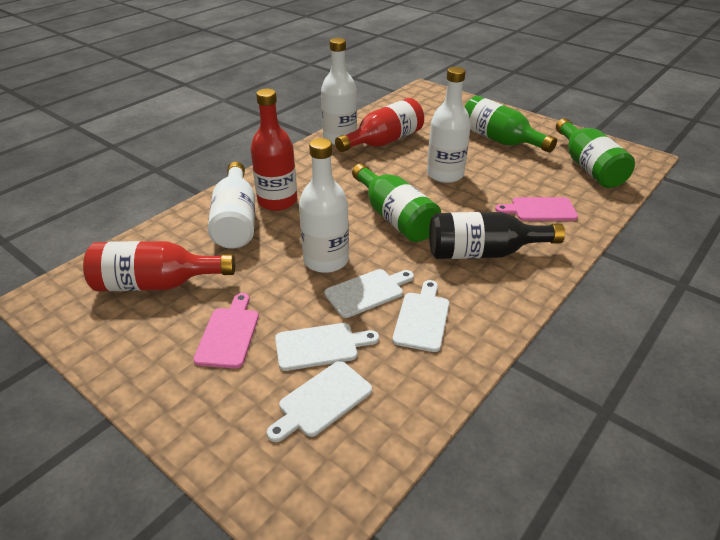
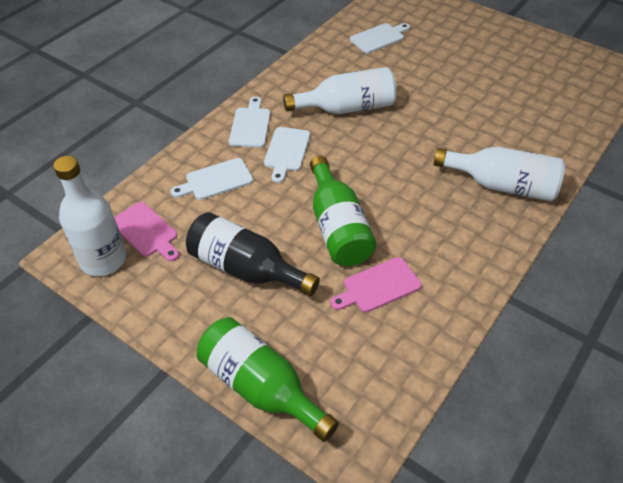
green bottle: 3 -> 2
red bottle: 3 -> 0
white bottle: 4 -> 3

